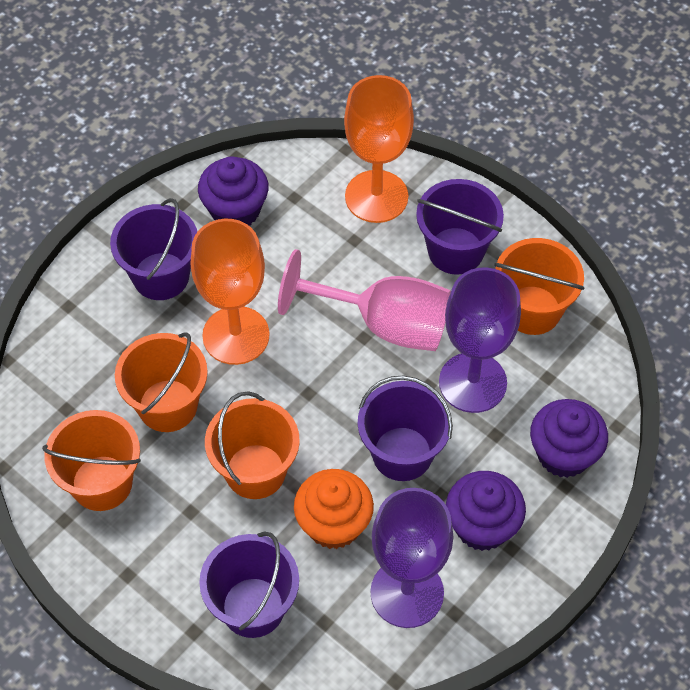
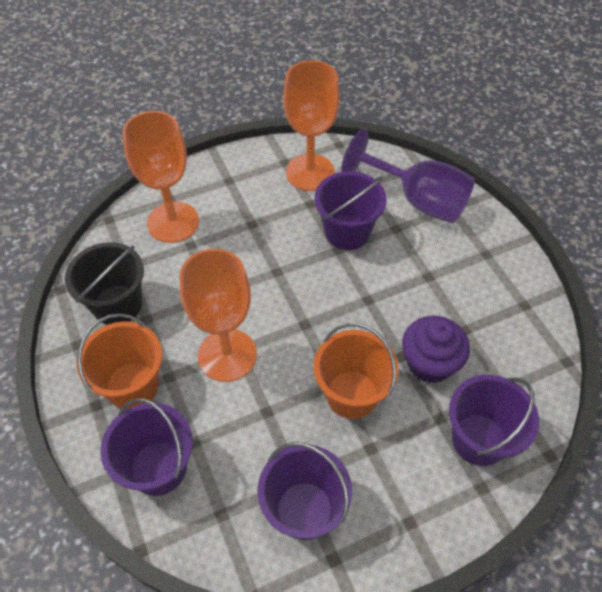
black bucket: 0 -> 1
orange bucket: 4 -> 2
orange cupcake: 1 -> 0
orange goblet: 2 -> 3
pink goblet: 1 -> 0
purple cupcake: 3 -> 1
purple goblet: 2 -> 1

